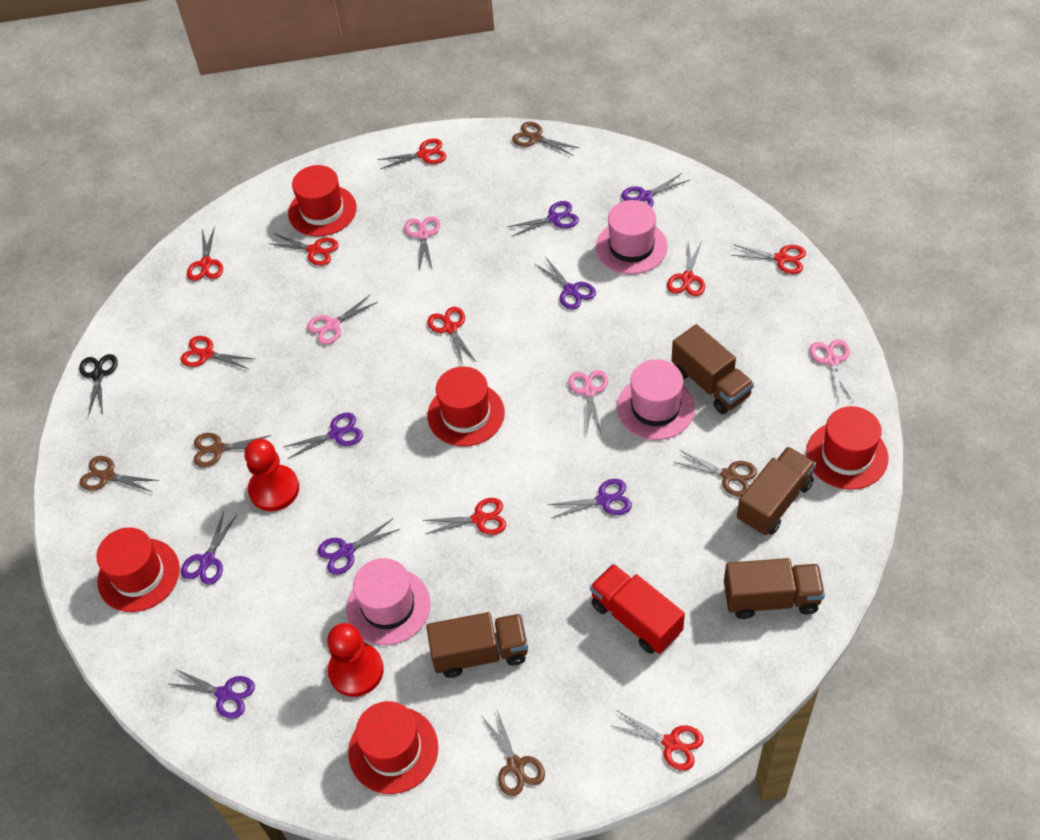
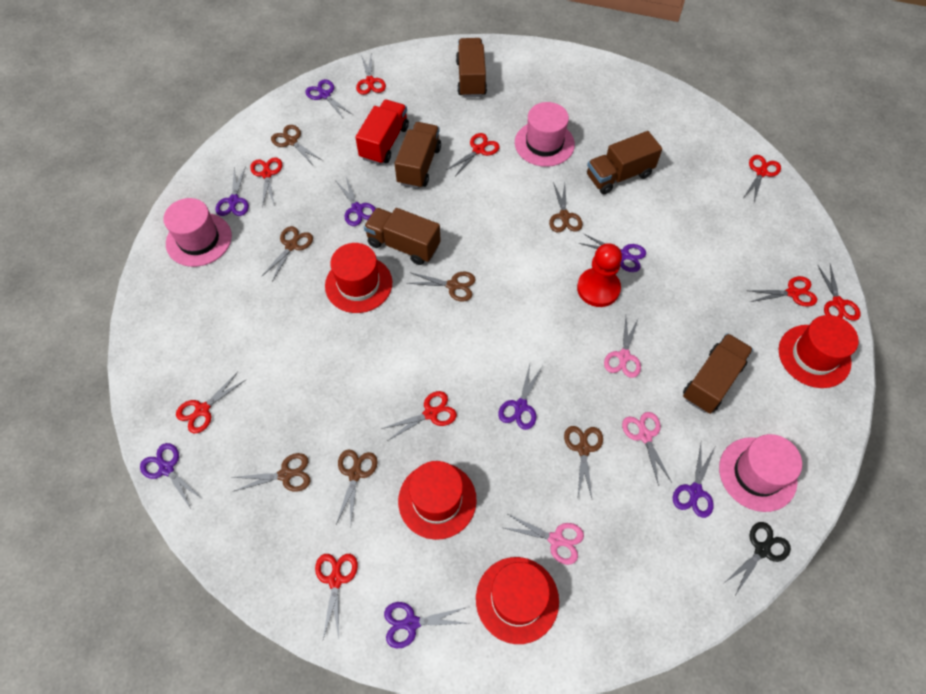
brown scissors: 5 -> 7
brown truck: 4 -> 5
pink scissors: 4 -> 3
red hat: 5 -> 4
red pawn: 2 -> 1

